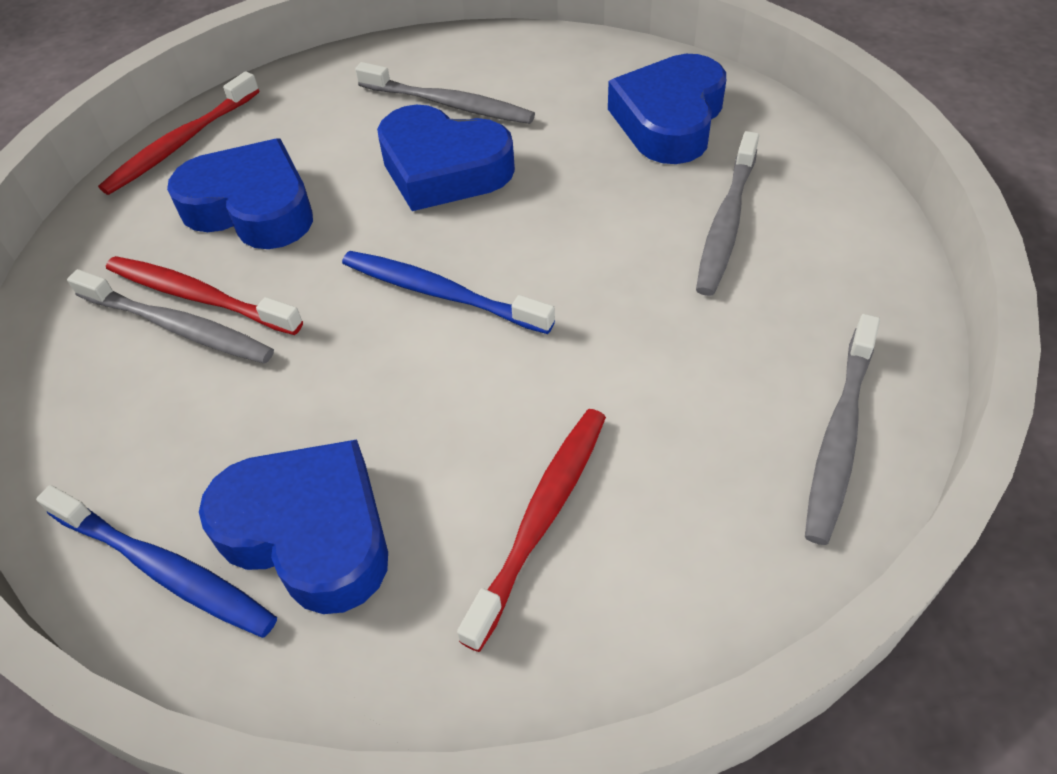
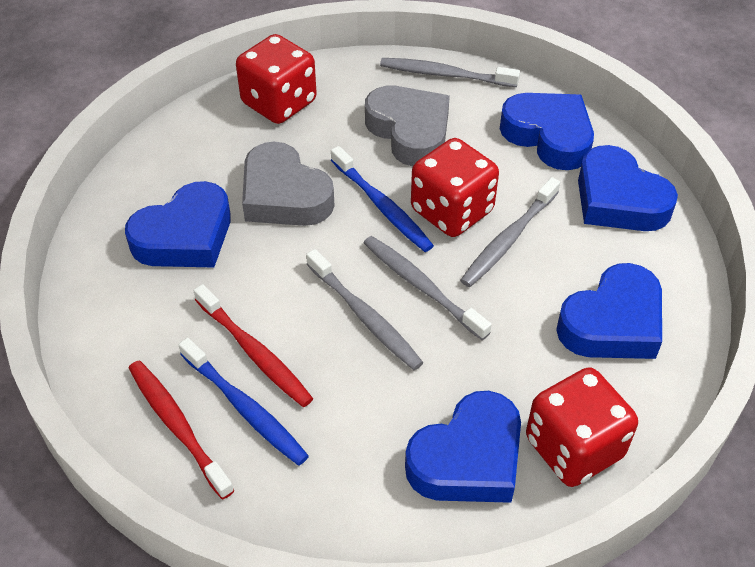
blue heart: 4 -> 5
grey heart: 0 -> 2
red dice: 0 -> 3
red toothbrush: 3 -> 2

